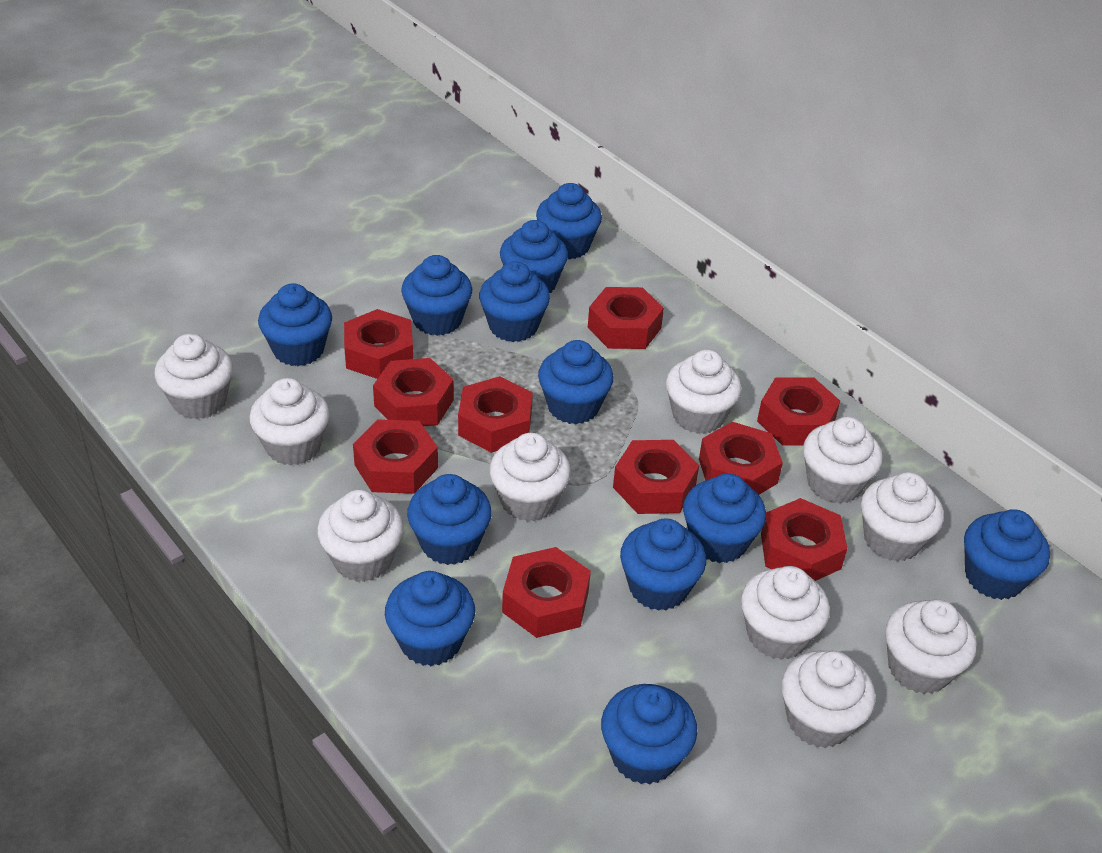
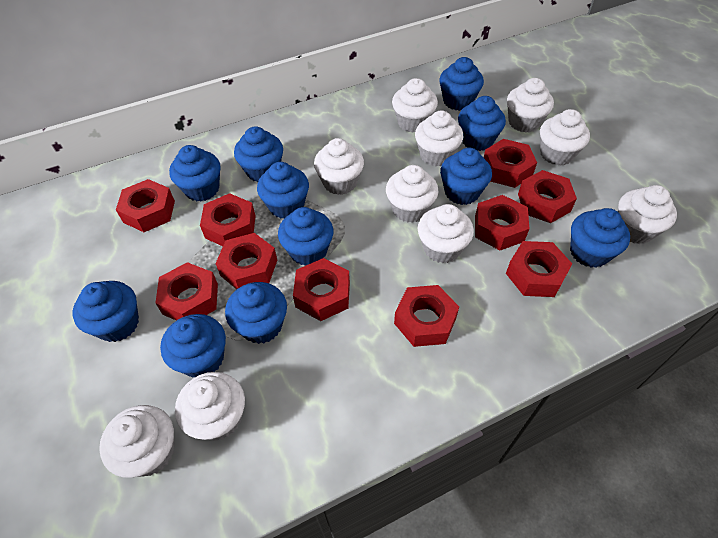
blue cupcake: 12 -> 11

